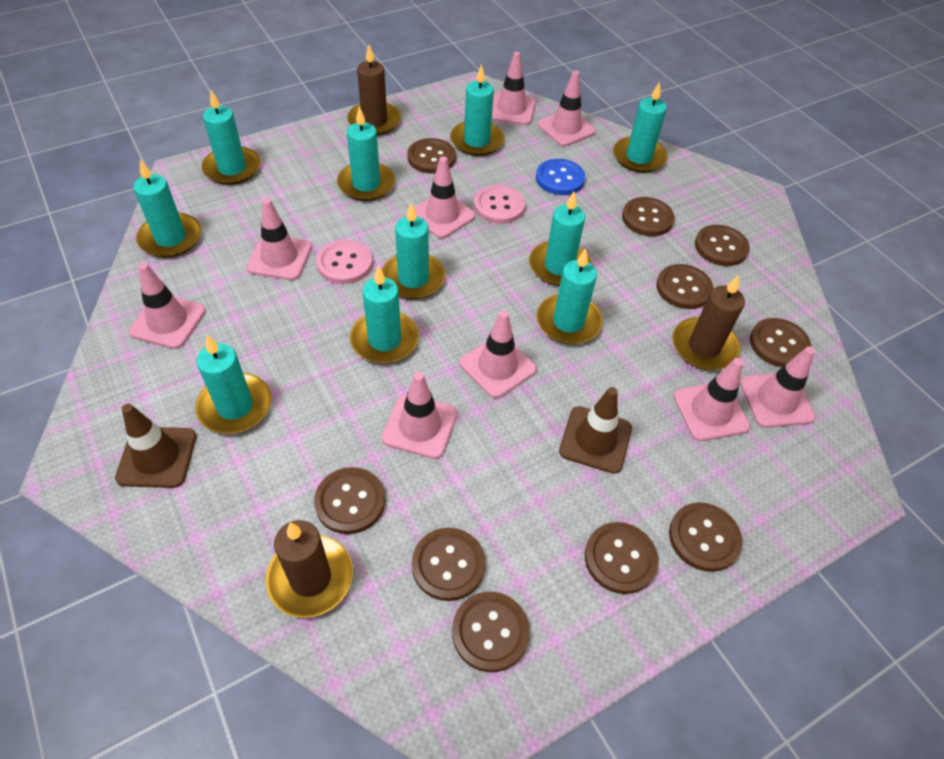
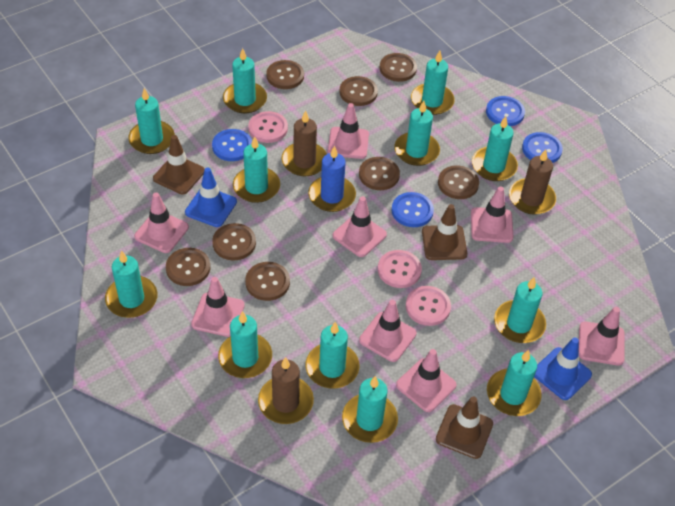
blue button: 1 -> 4
blue candle: 0 -> 1
blue traffic cone: 0 -> 2
brown button: 10 -> 8
brown traffic cone: 2 -> 3
pink button: 2 -> 3
pink traffic cone: 9 -> 8
turquoise candle: 10 -> 12

